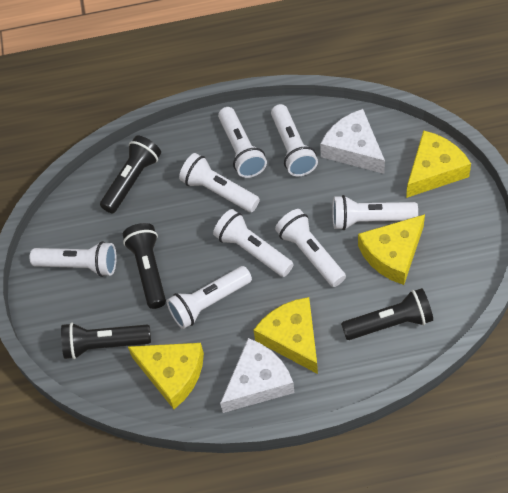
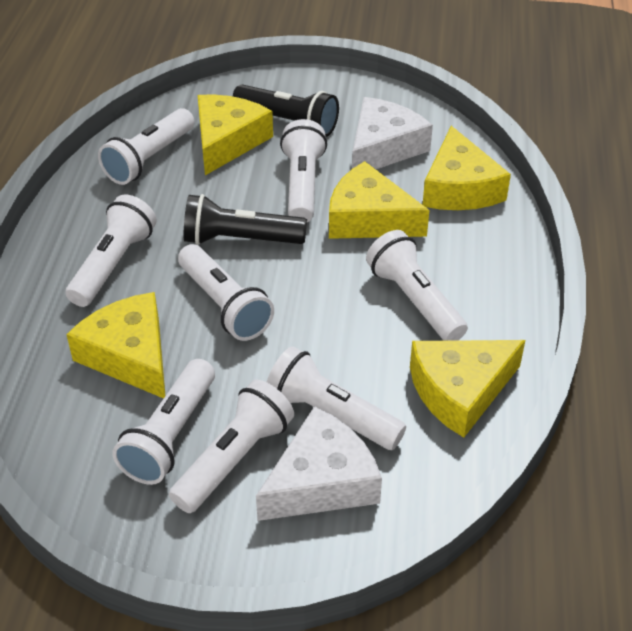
black flashlight: 4 -> 2
yellow cheese: 4 -> 5

